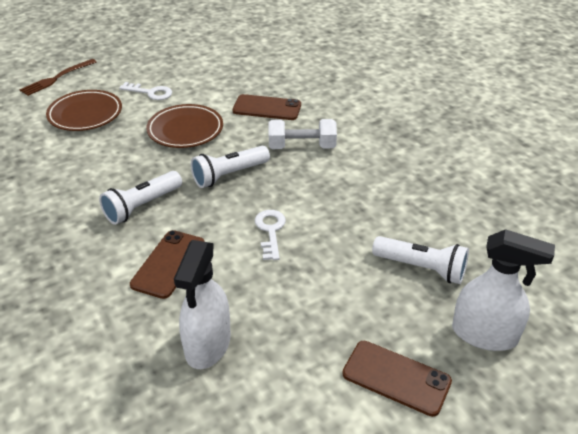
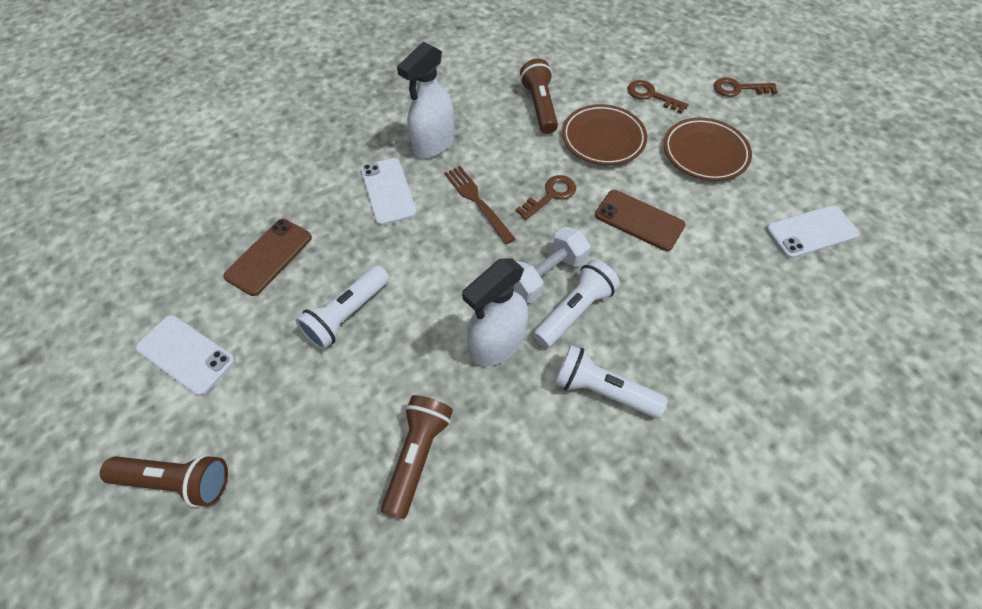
brown flashlight: 0 -> 3
brown key: 0 -> 3
brown phone: 3 -> 2
white key: 2 -> 0
white phone: 0 -> 3

